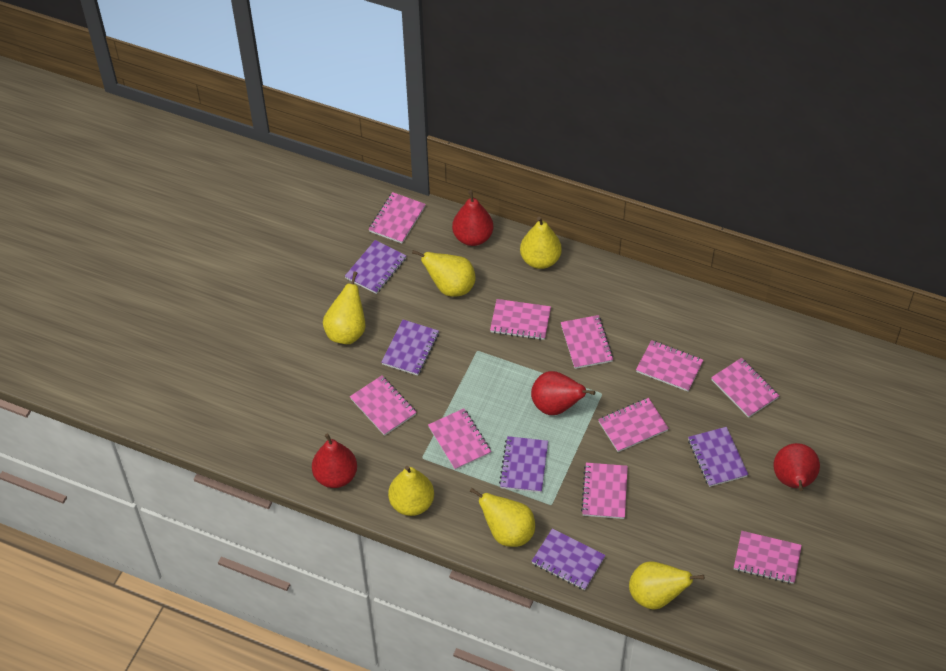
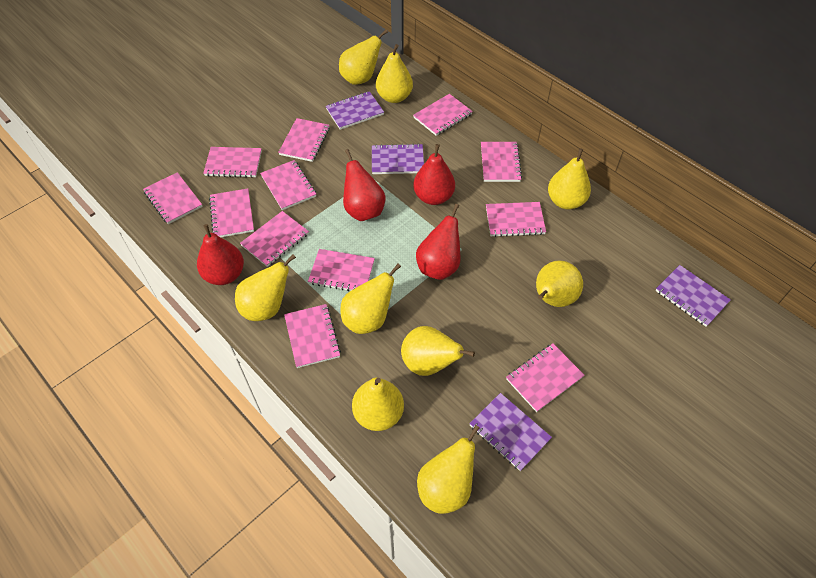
pink notebook: 10 -> 12
purple notebook: 5 -> 4
yellow pear: 6 -> 9

